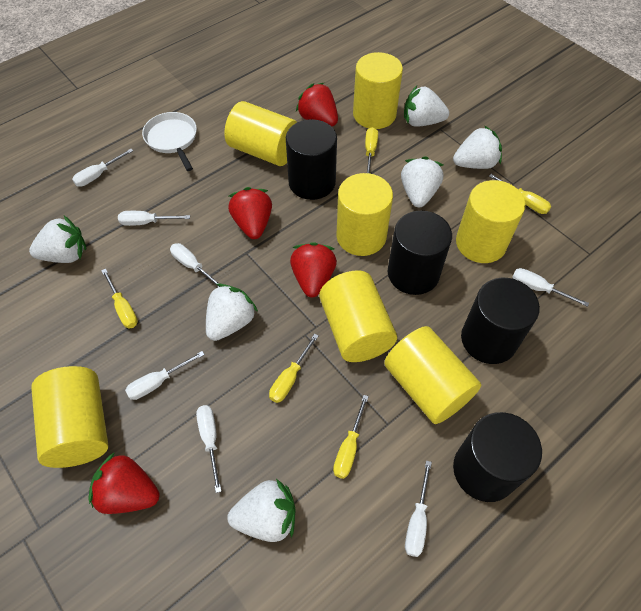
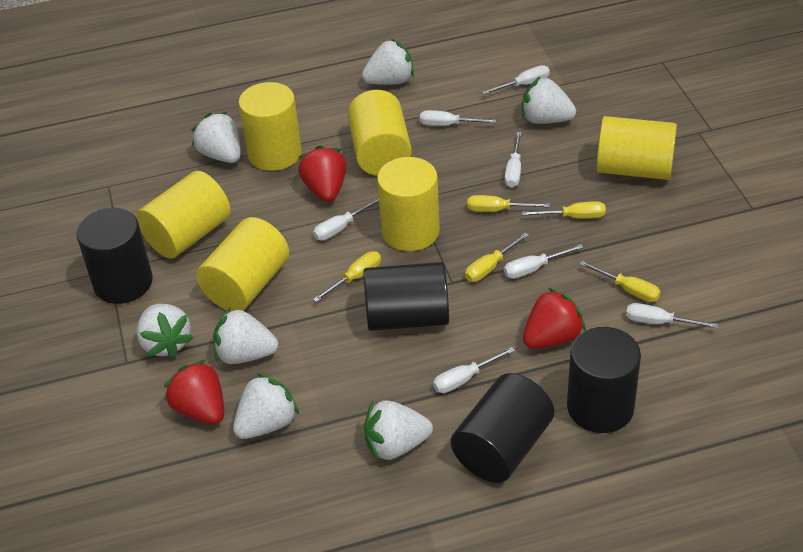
red strawberry: 4 -> 3
white pan: 1 -> 0
white strawberry: 6 -> 7
yellow cylinder: 7 -> 6

